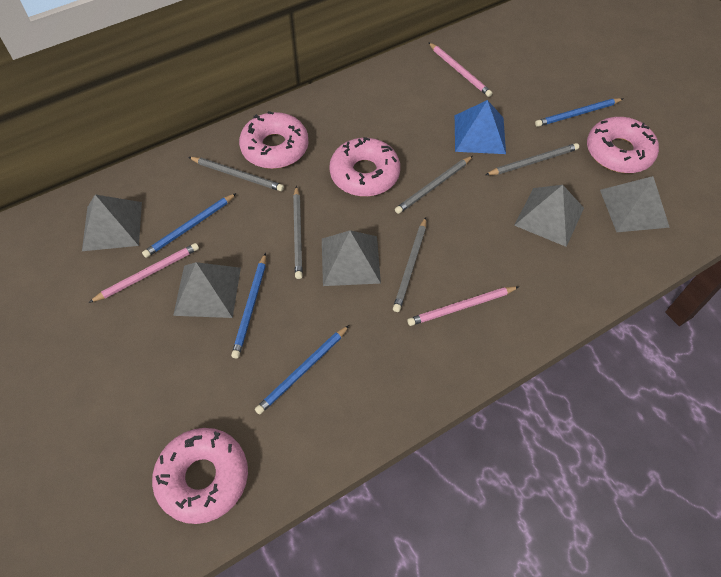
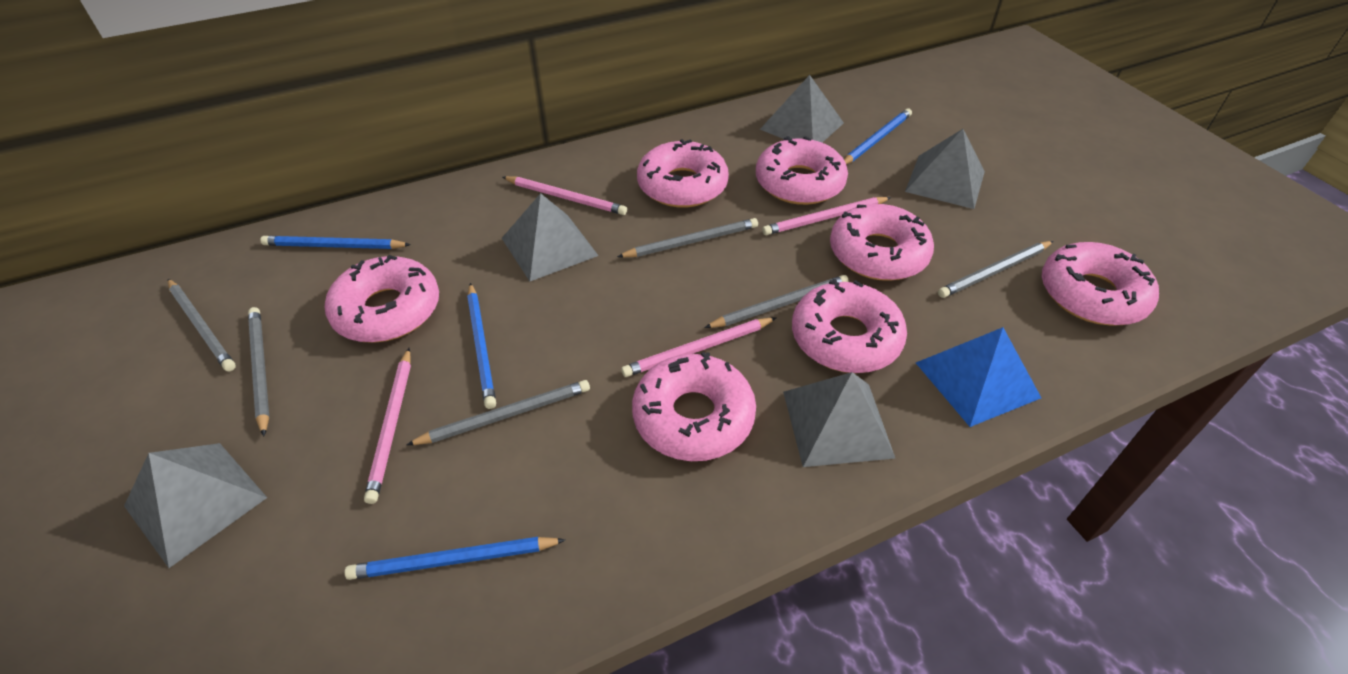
grey pencil: 5 -> 6
pink donut: 4 -> 7
pink pencil: 3 -> 4

